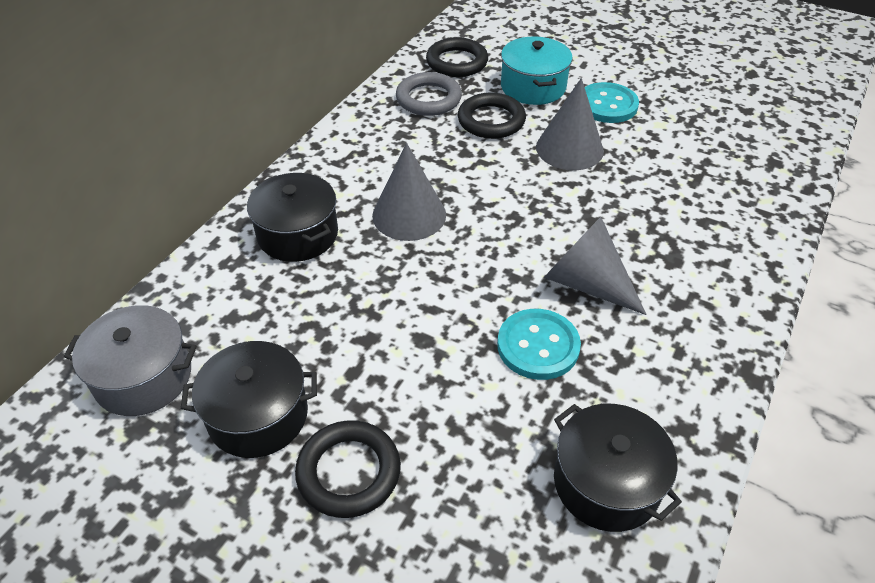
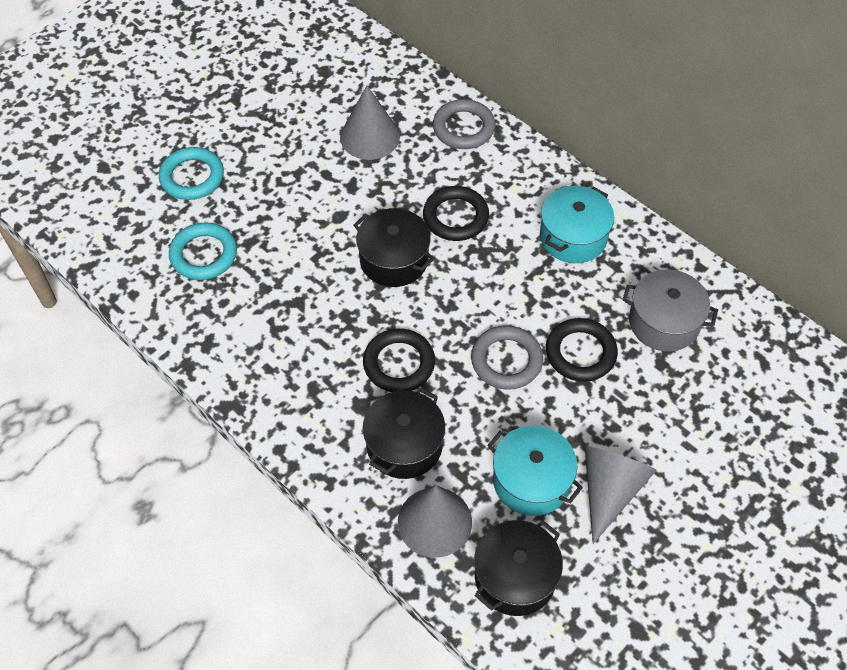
grey ring: 1 -> 2
turquoise button: 2 -> 0
turquoise pot: 1 -> 2
turquoise ring: 0 -> 2

